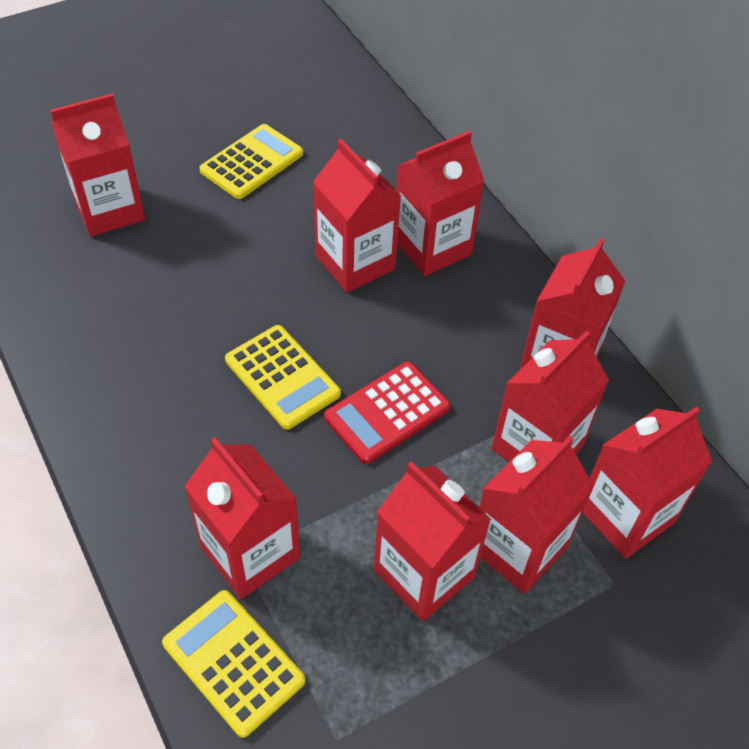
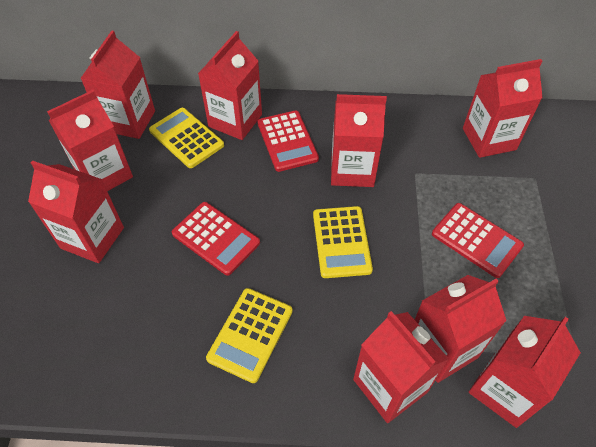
red calculator: 1 -> 3

